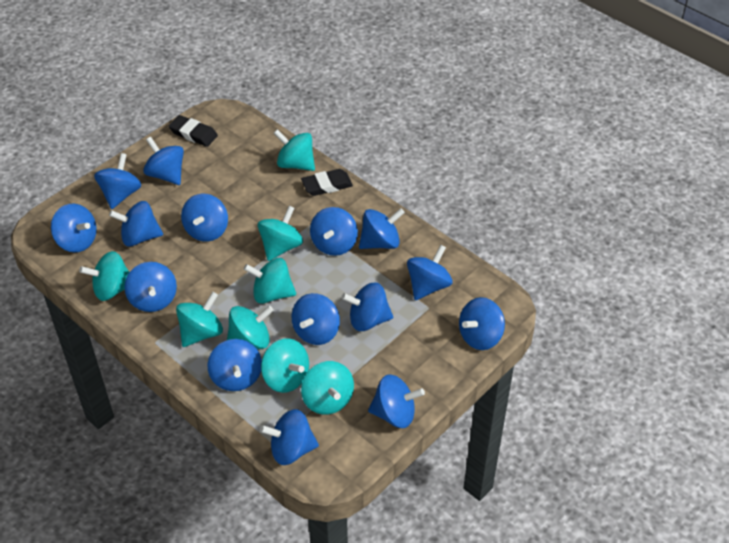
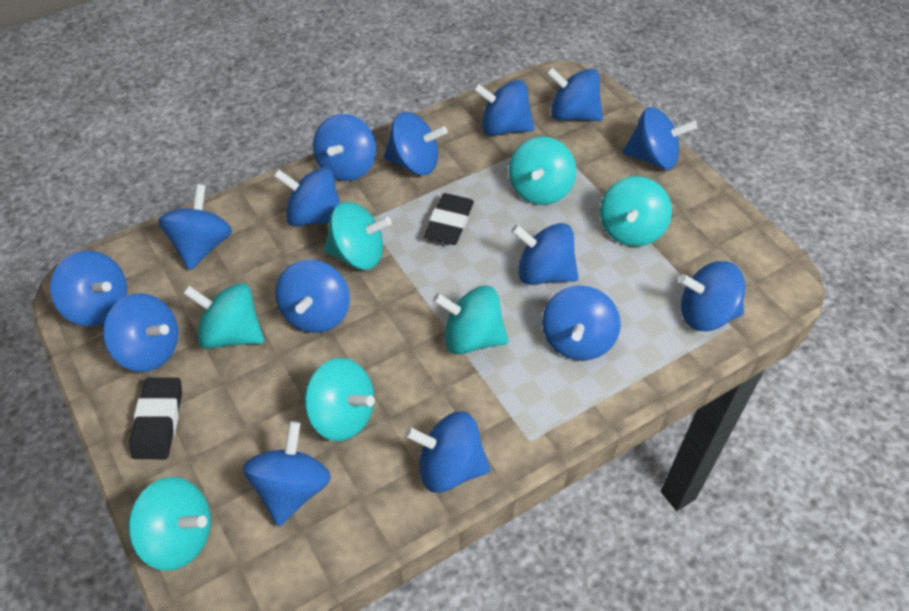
turquoise spinning top: 8 -> 7

